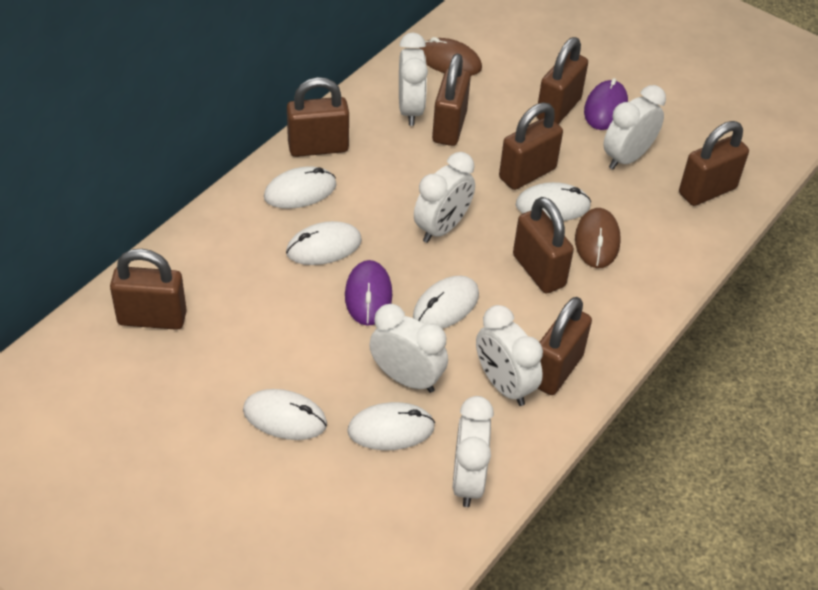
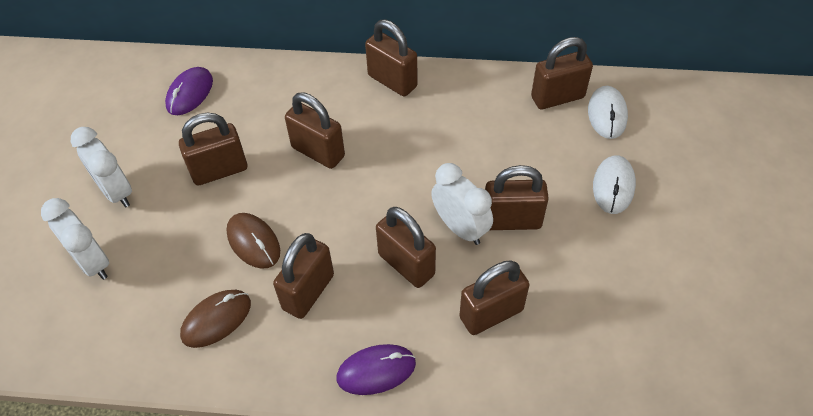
white clock: 6 -> 3
white mouse: 6 -> 2

